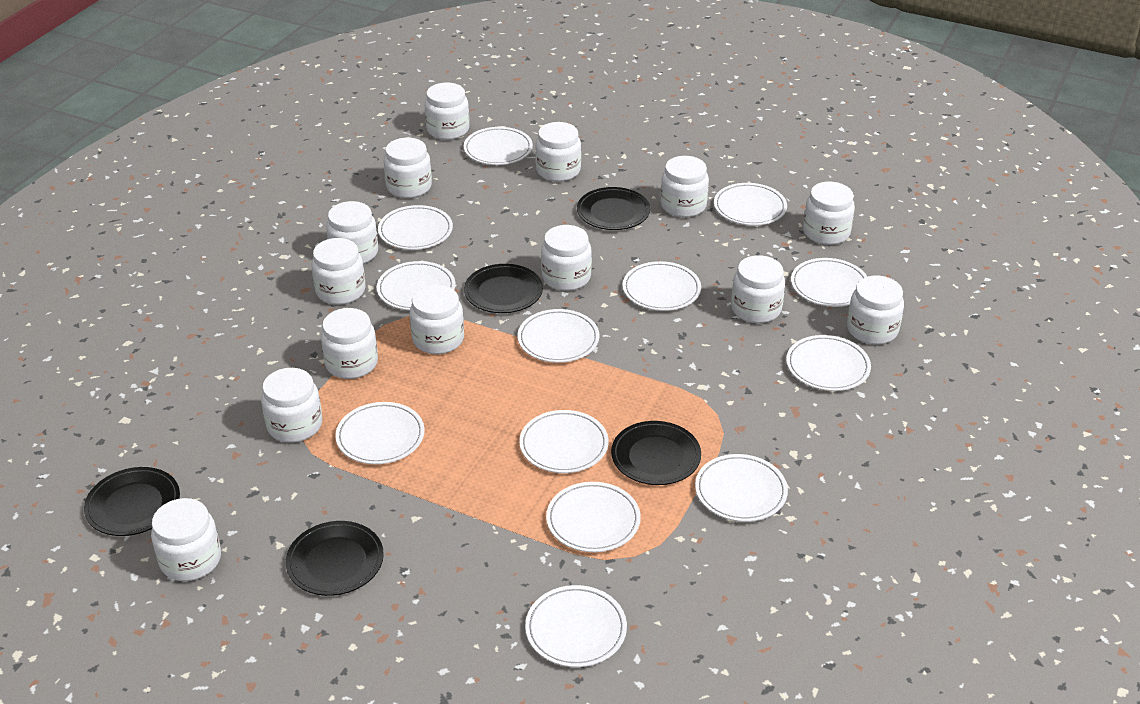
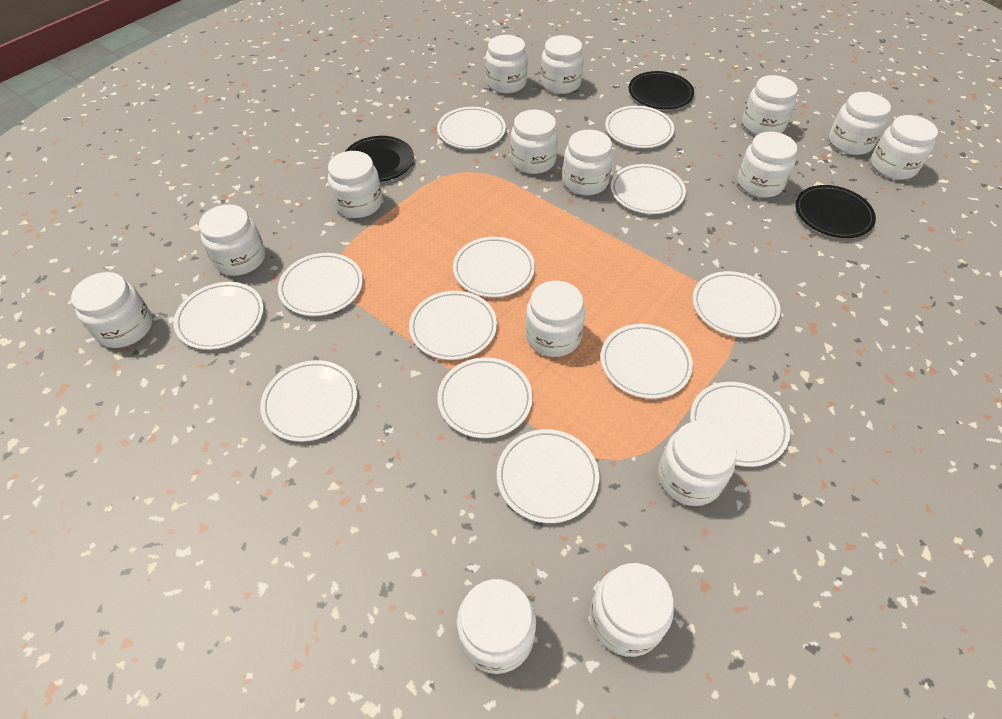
black plate: 5 -> 3
white jar: 14 -> 15

